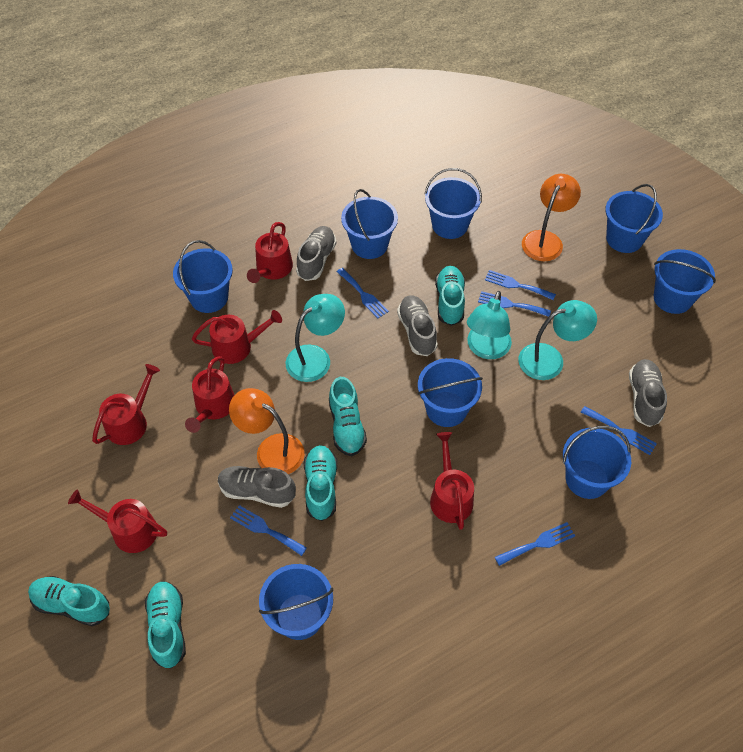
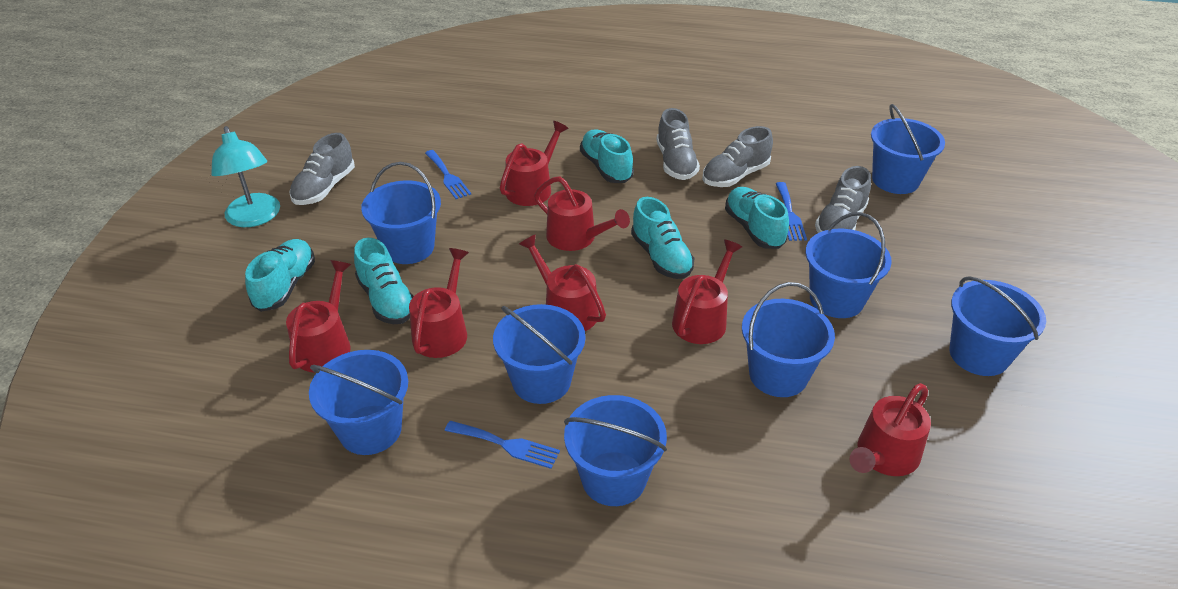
blue fork: 6 -> 3
orange lamp: 2 -> 0
red watering can: 6 -> 7
turquoise lamp: 3 -> 1

